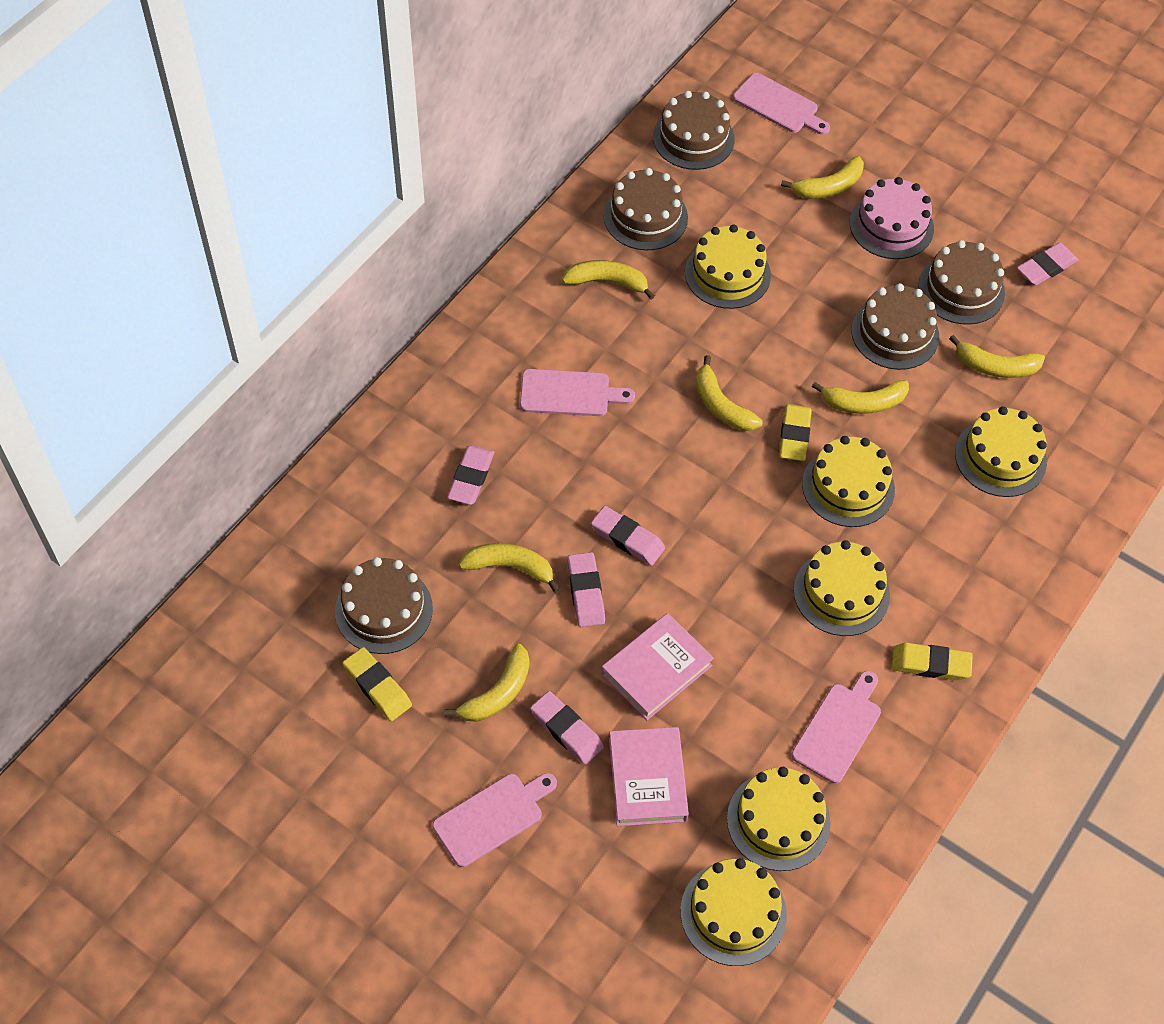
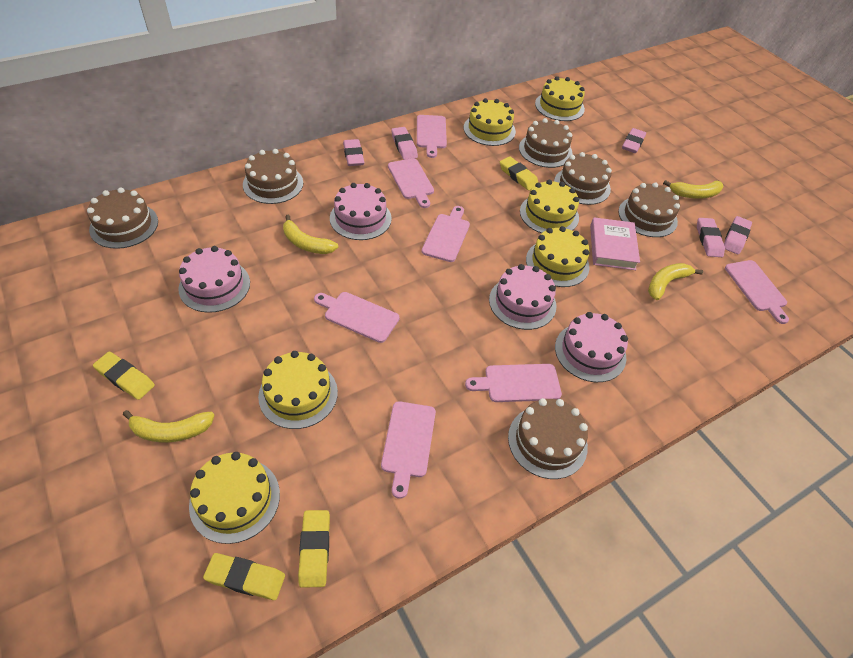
brown cake: 5 -> 6
pink book: 2 -> 1
pink cake: 1 -> 4
pink cutting board: 4 -> 7
yellow banana: 7 -> 4
yellow eraser: 3 -> 4

